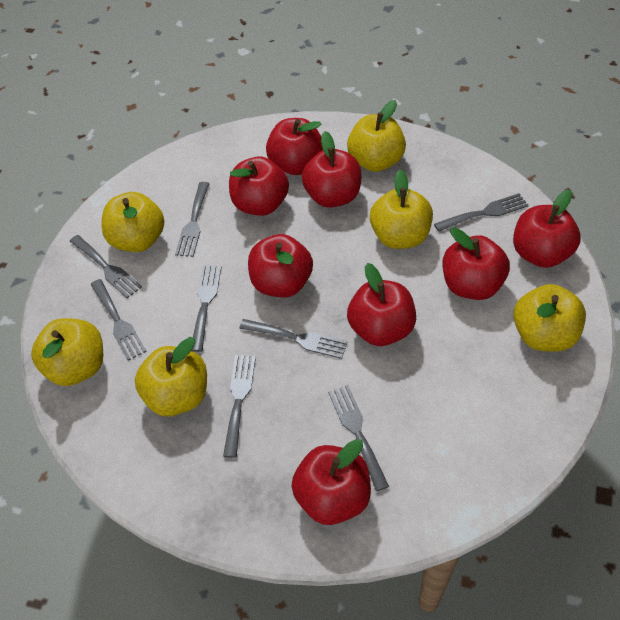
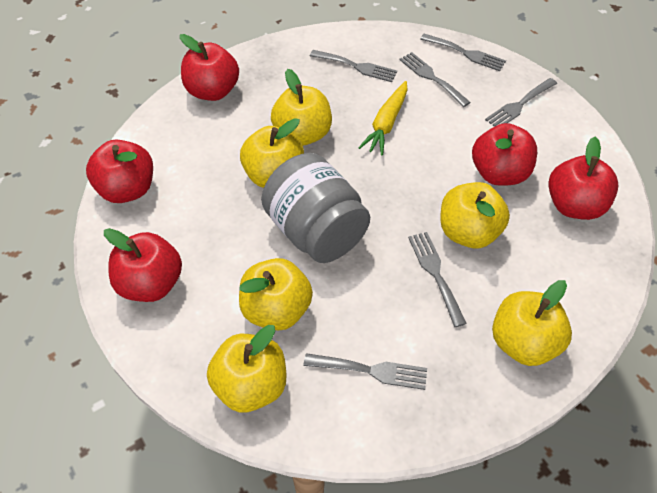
grey fork: 8 -> 6
grey jar: 0 -> 1
red apple: 8 -> 5
yellow carrot: 0 -> 1

